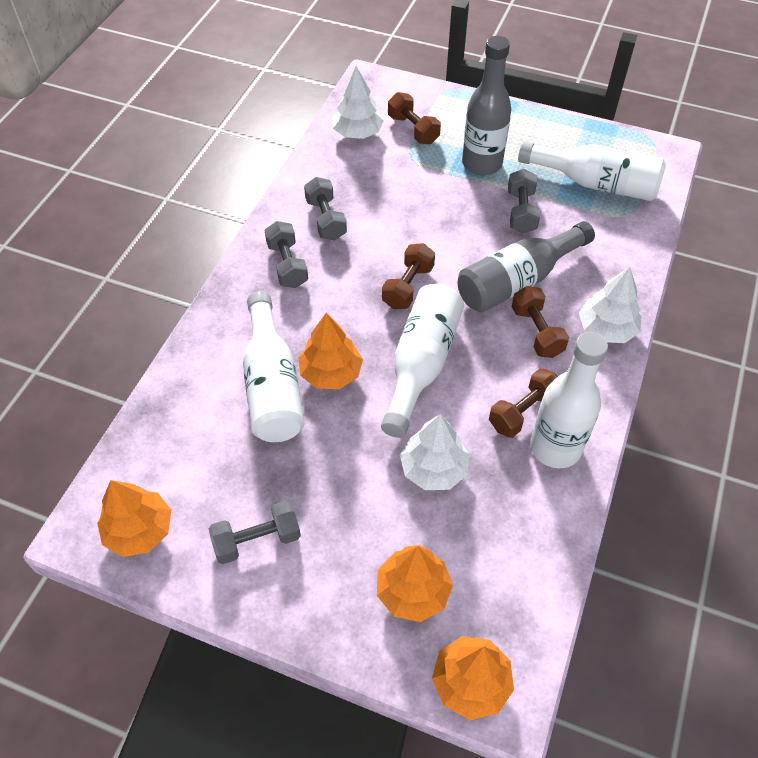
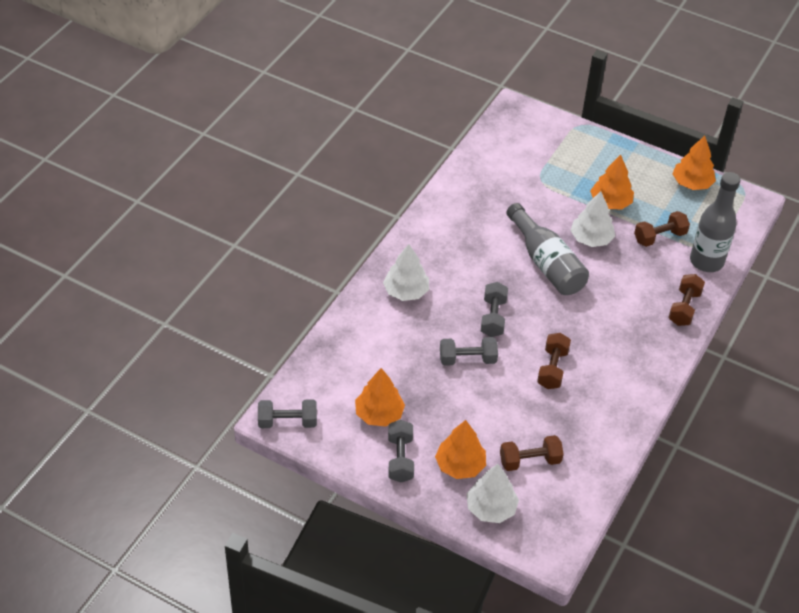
white bottle: 4 -> 0

